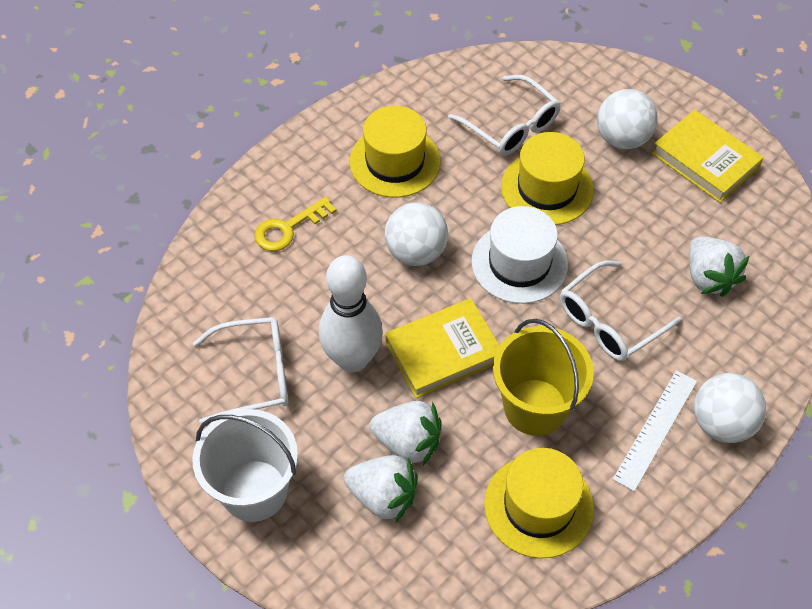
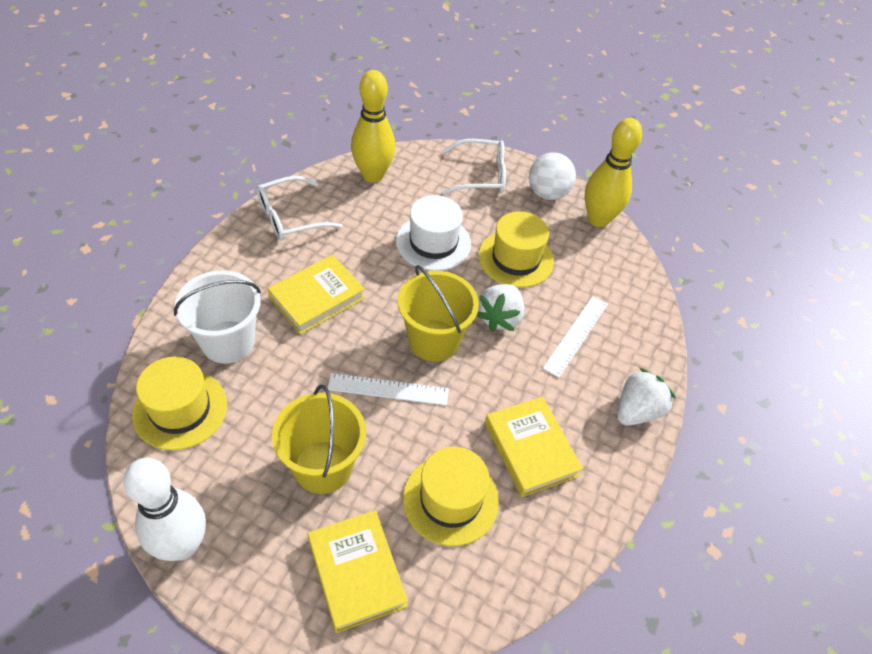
white ball: 3 -> 1
white glasses: 3 -> 2
white ruler: 1 -> 2
white strawberry: 3 -> 2
yellow book: 2 -> 3
yellow bowling pin: 0 -> 2
yellow bucket: 1 -> 2
yellow key: 1 -> 0

